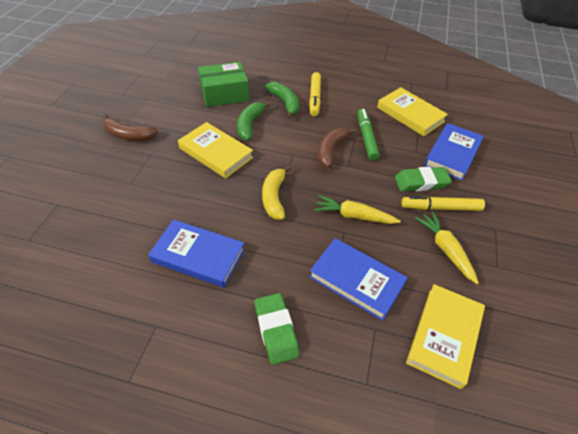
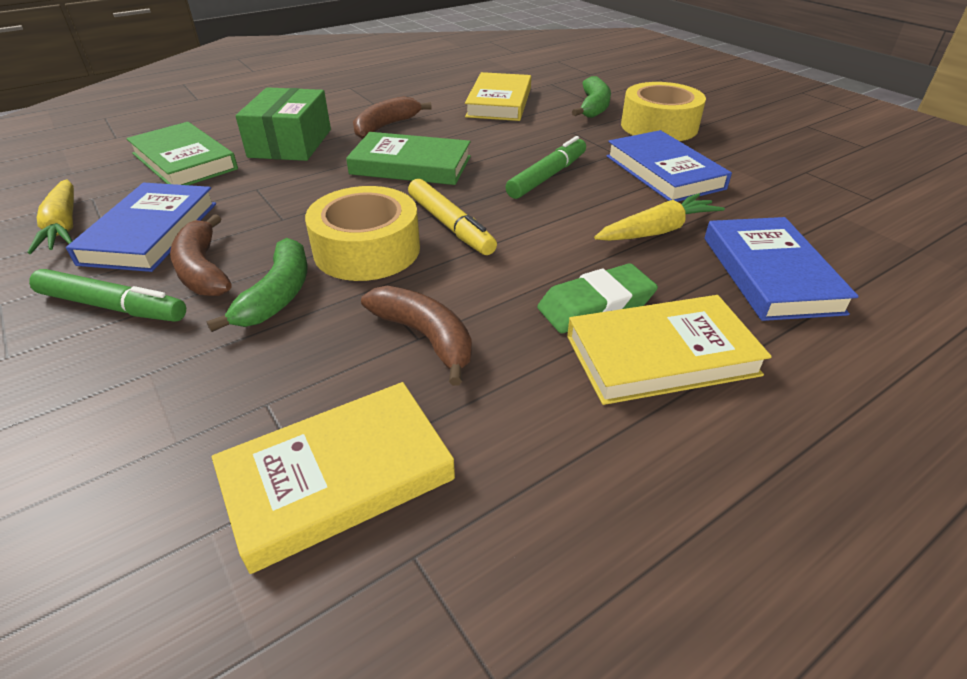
brown banana: 2 -> 3
green book: 0 -> 2
green eraser: 2 -> 1
green marker: 1 -> 2
yellow banana: 1 -> 0
yellow marker: 2 -> 1
yellow tape: 0 -> 2

